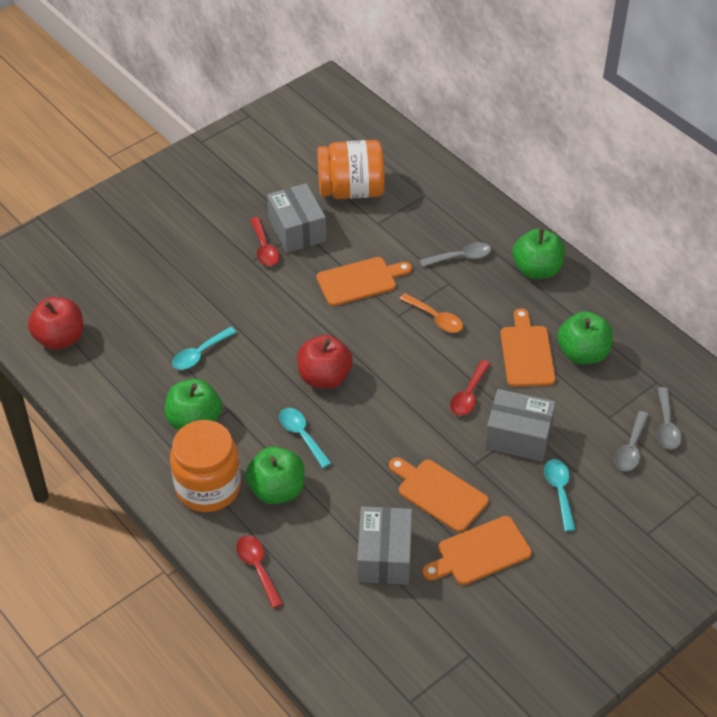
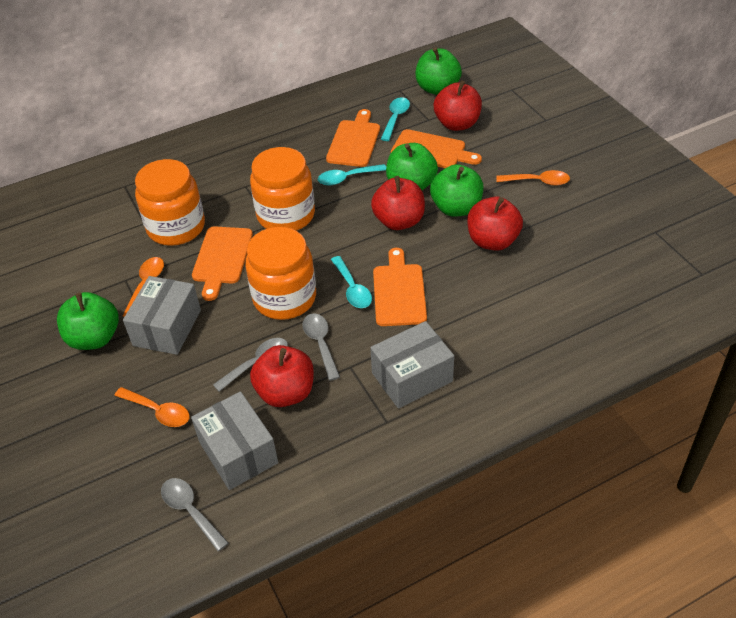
orange jar: 2 -> 3
orange spoon: 1 -> 3
red apple: 2 -> 4
red spoon: 3 -> 0

